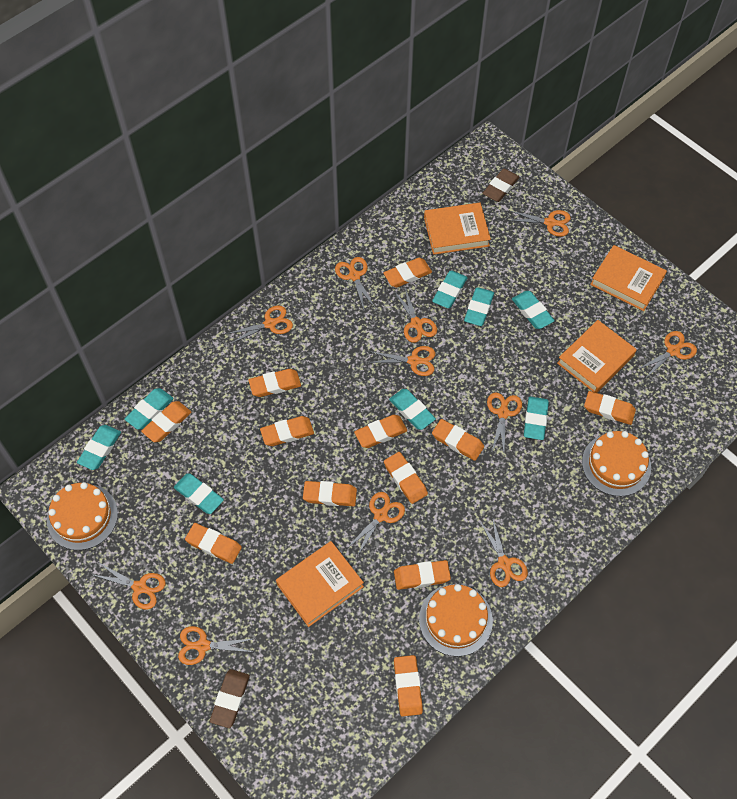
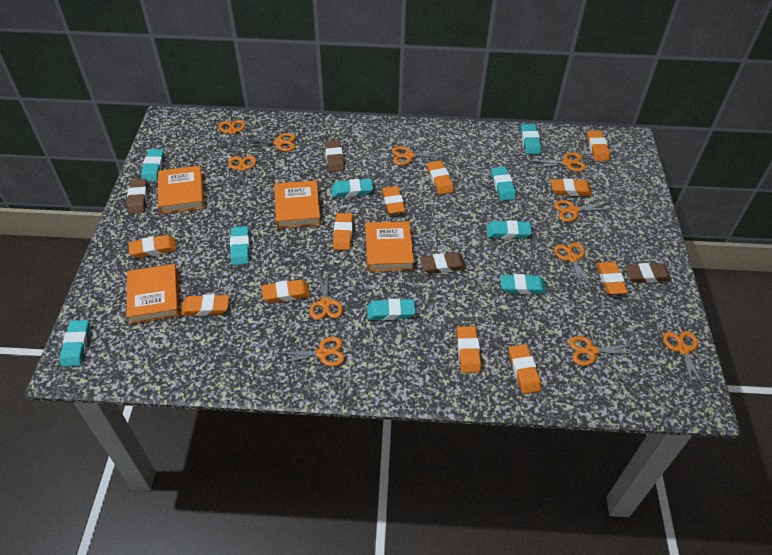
brown eraser: 2 -> 4
orange cake: 3 -> 0
orange eraser: 12 -> 11
turquoise eraser: 8 -> 9

